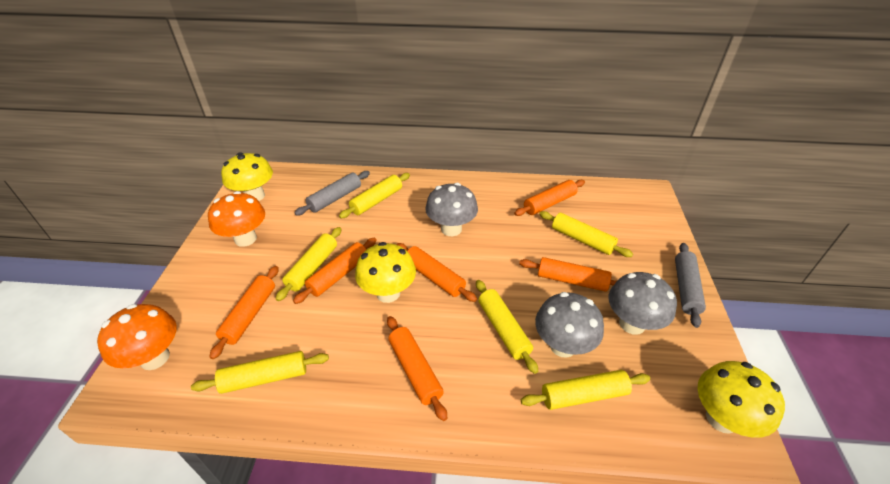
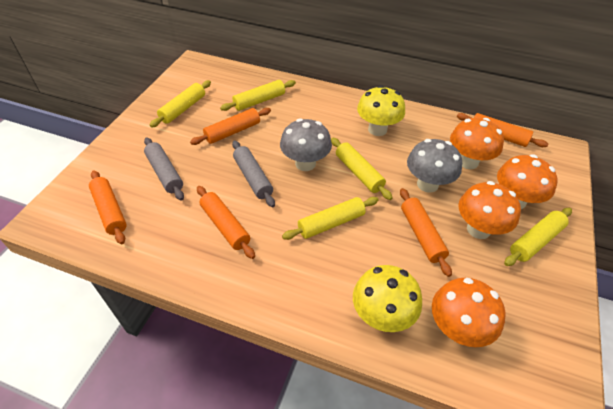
grey mushroom: 3 -> 2
orange mushroom: 2 -> 4
orange rolling pin: 6 -> 5
yellow mushroom: 3 -> 2
yellow rolling pin: 6 -> 5

